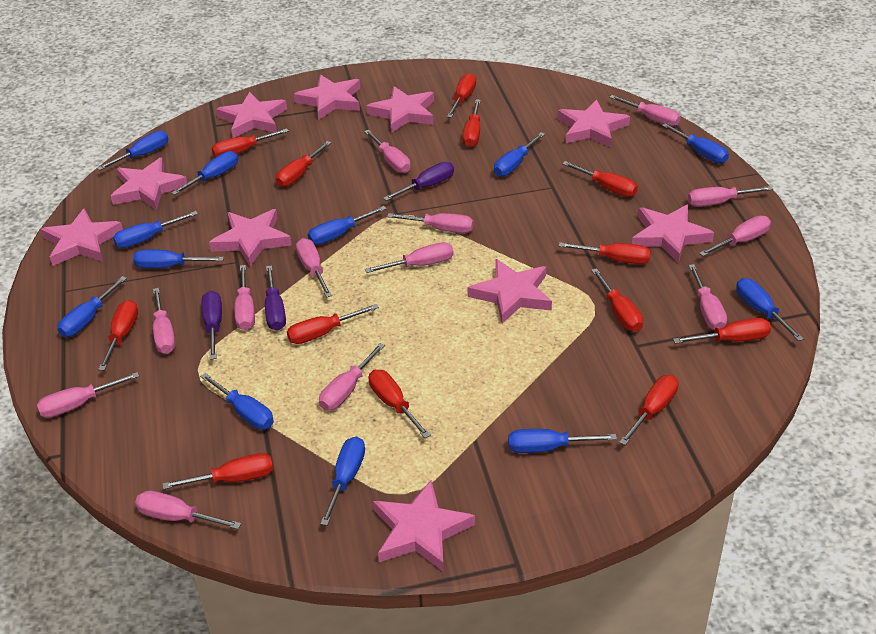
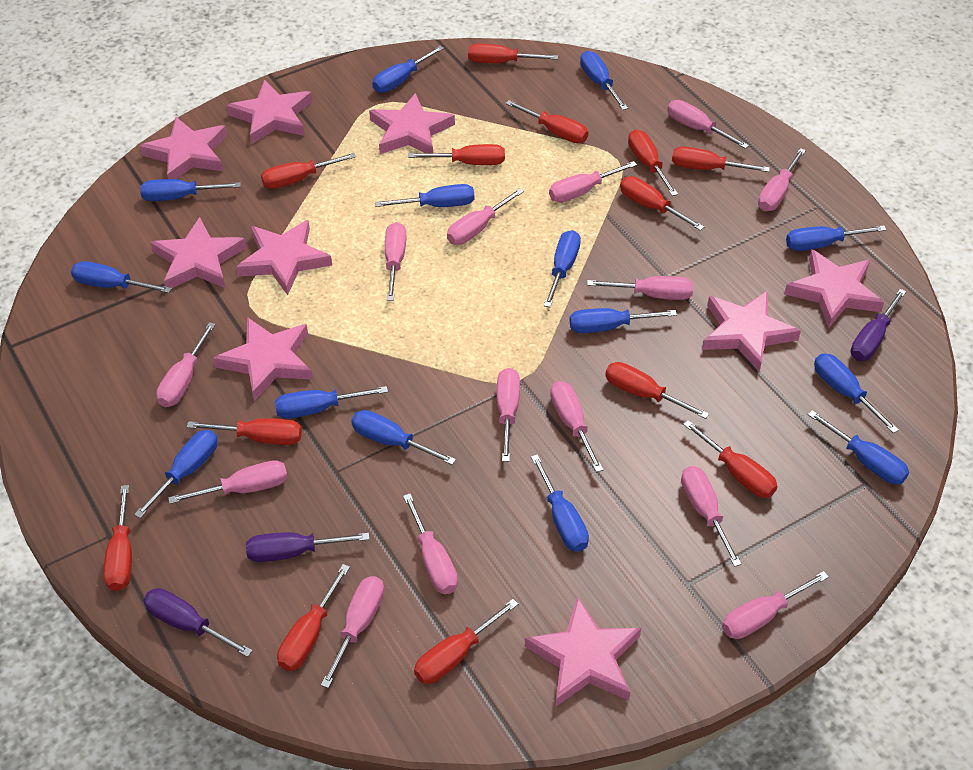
blue screwdriver: 12 -> 14
pink screwdriver: 13 -> 14
pink star: 10 -> 9

